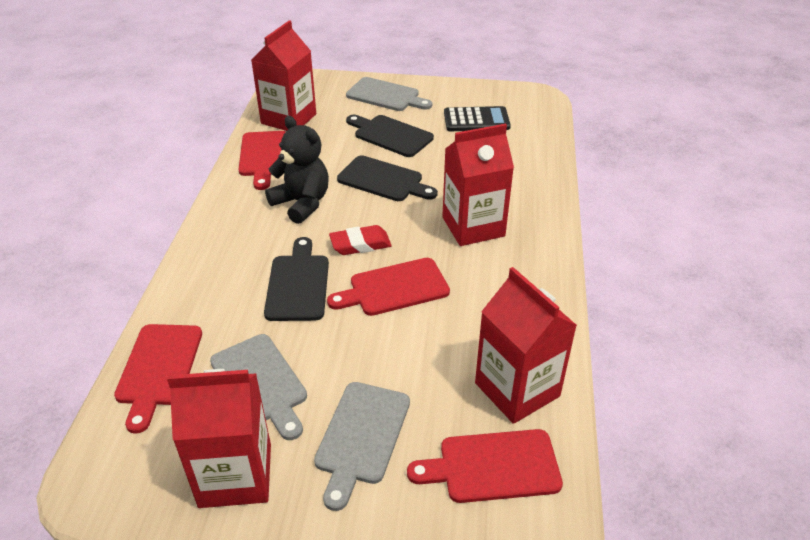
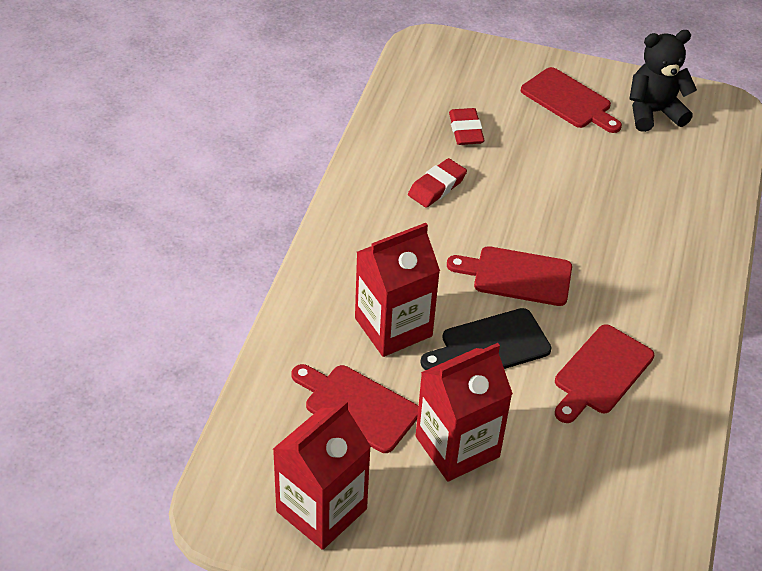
black calculator: 1 -> 0
black cutting board: 3 -> 1
grey cutting board: 3 -> 0
red carton: 4 -> 3
red eraser: 1 -> 2

